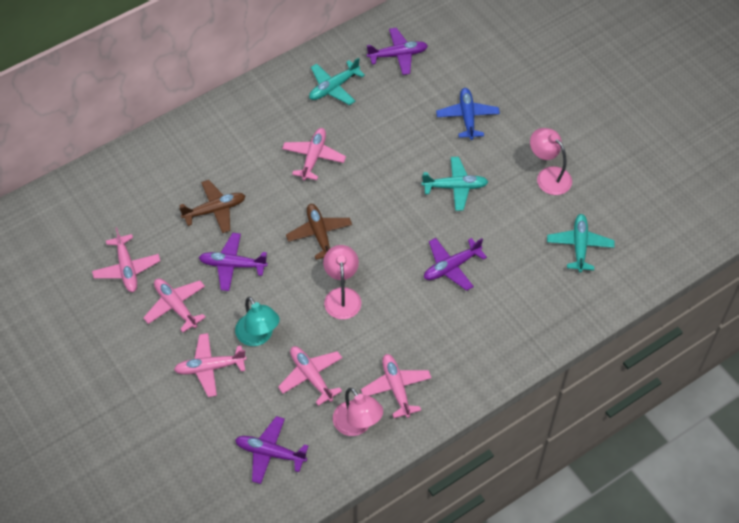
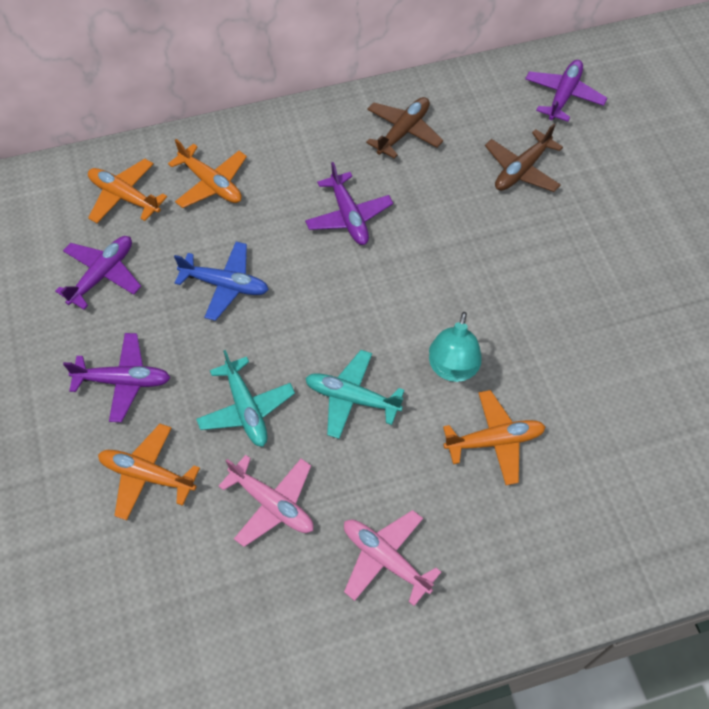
orange plane: 0 -> 4
pink lamp: 3 -> 0
pink plane: 6 -> 2
turquoise plane: 3 -> 2

